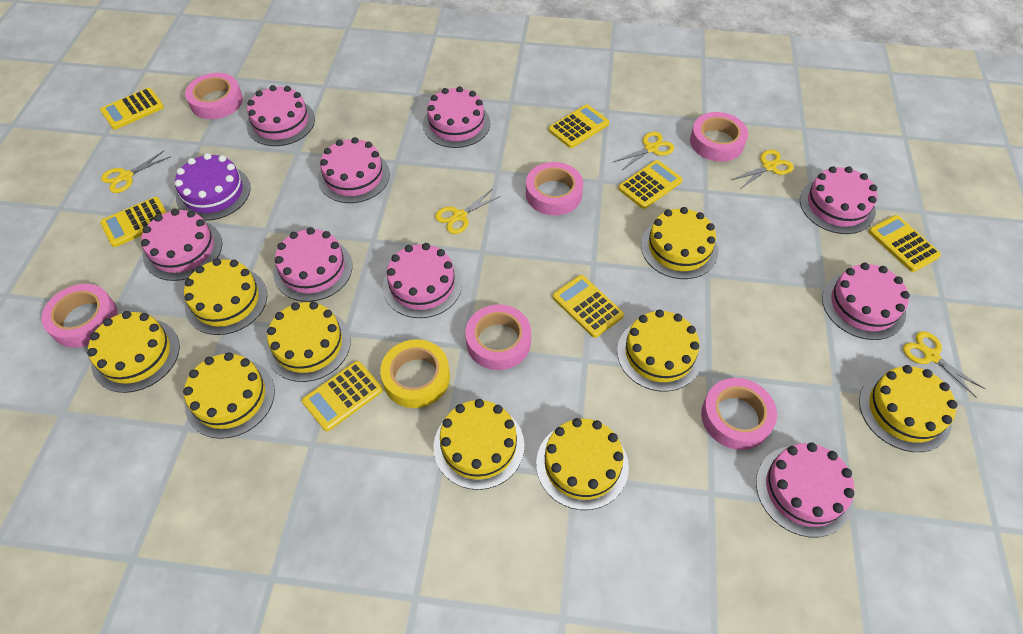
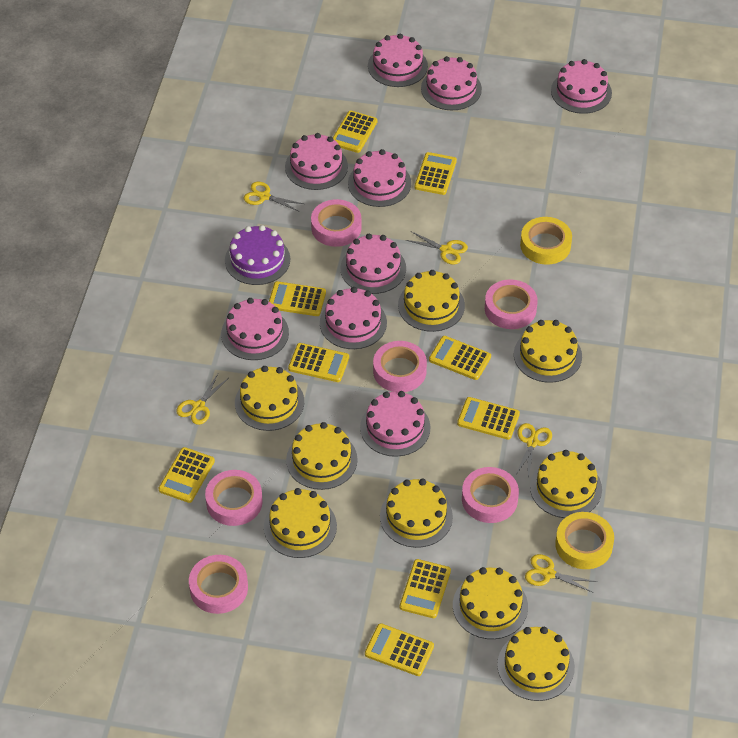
yellow calculator: 7 -> 9
yellow tape: 1 -> 2

